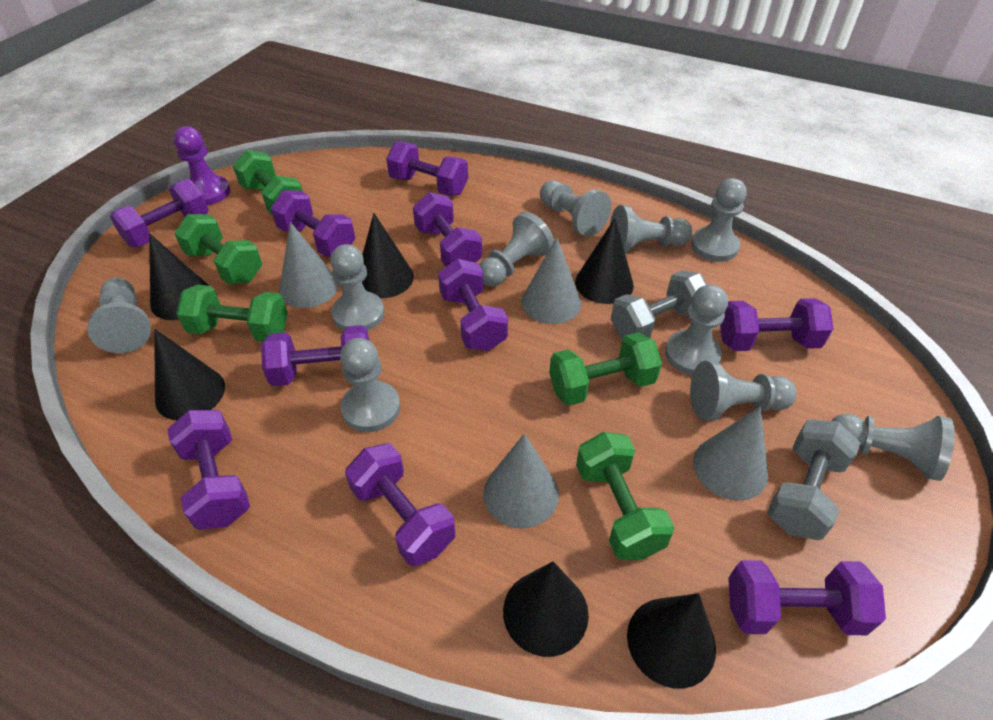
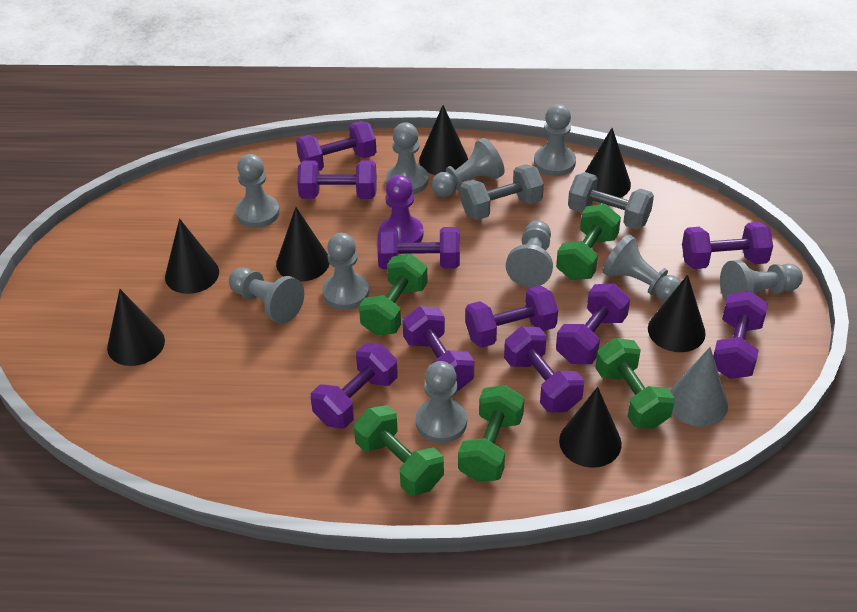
black cone: 6 -> 7
grey cone: 4 -> 1

